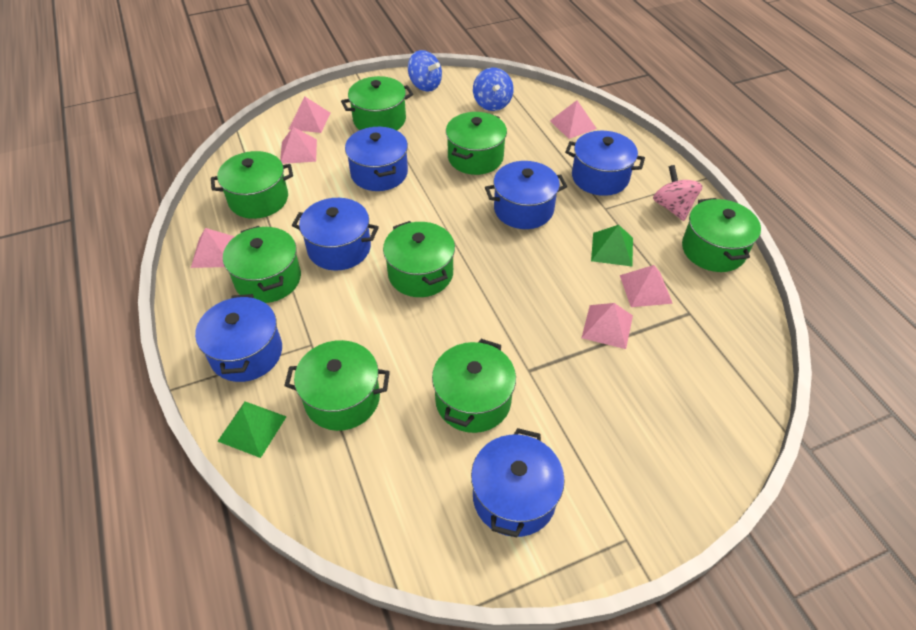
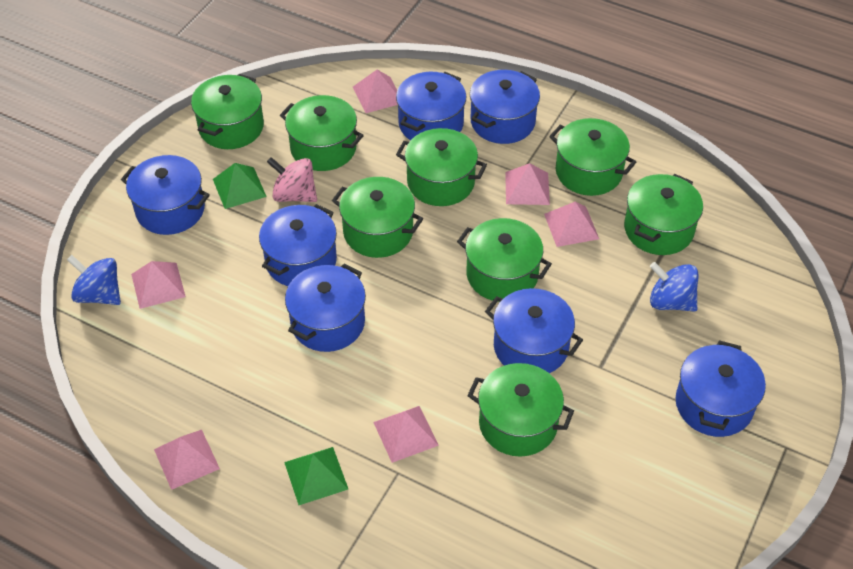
blue pot: 6 -> 7

